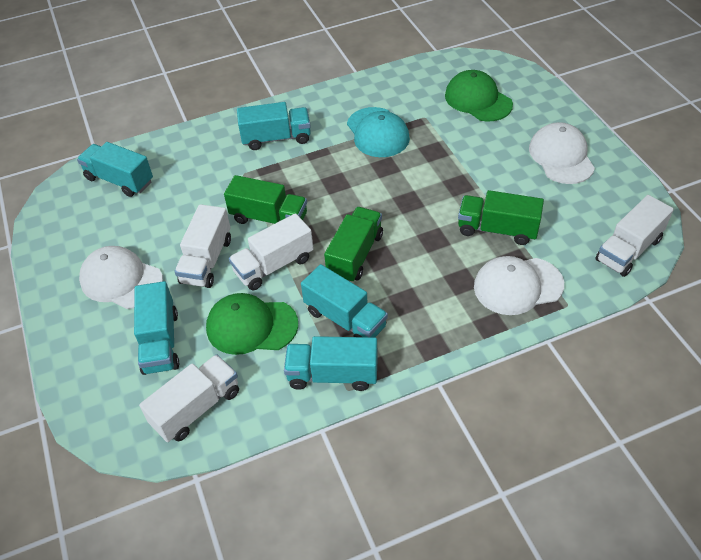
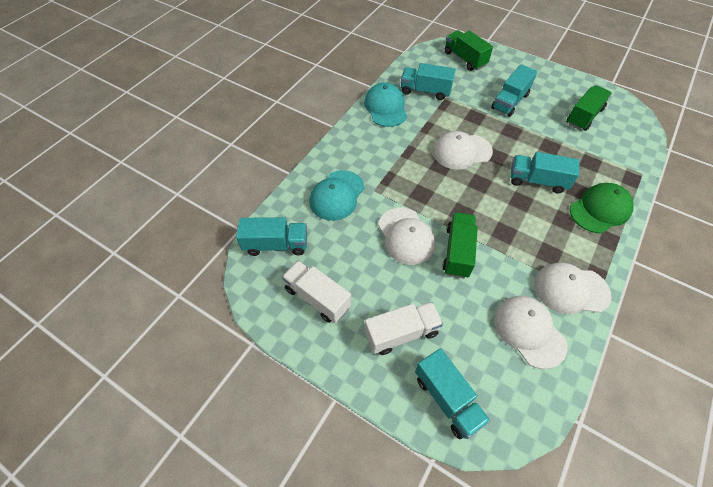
green cap: 2 -> 1
turquoise cap: 1 -> 2
white cap: 3 -> 4
white truck: 4 -> 2

